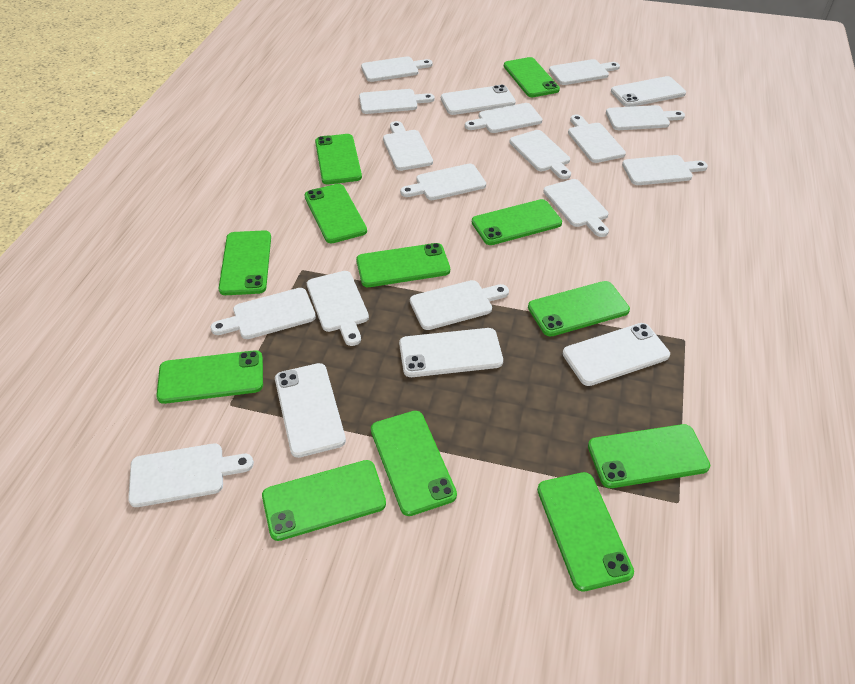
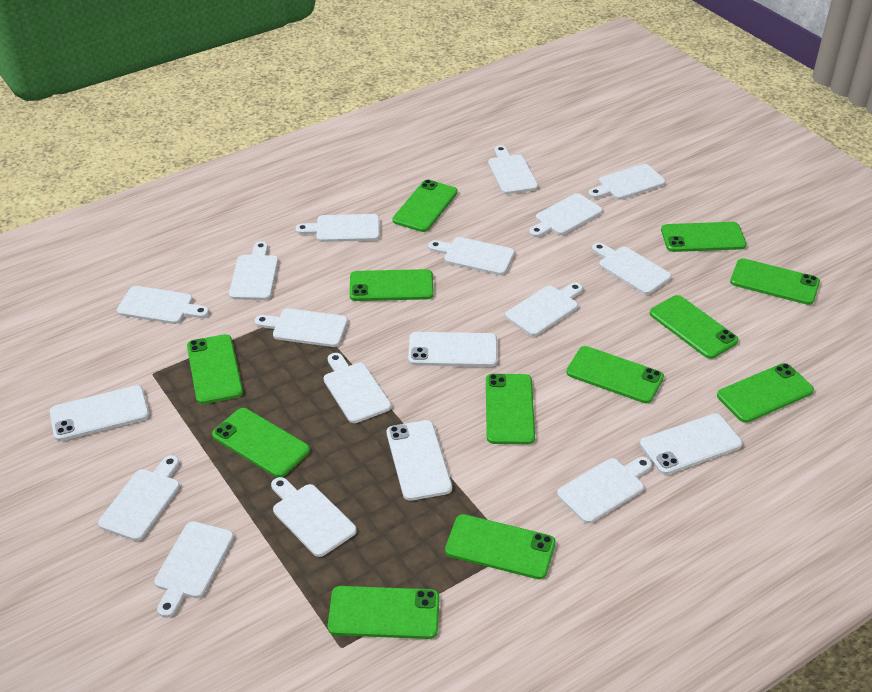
white phone: 5 -> 4

